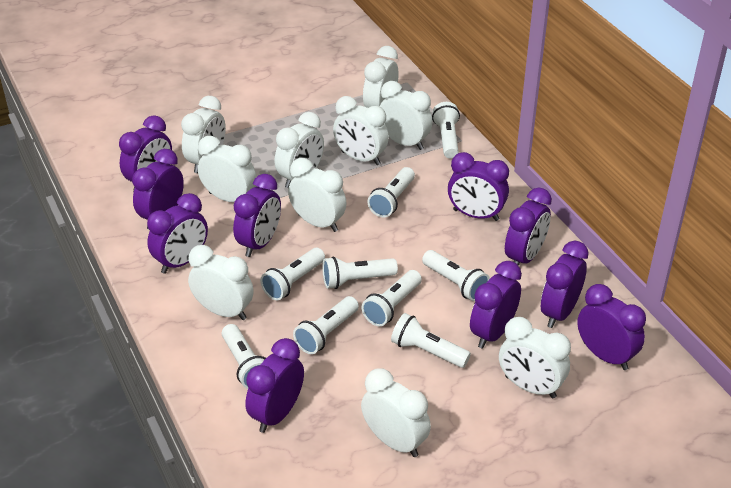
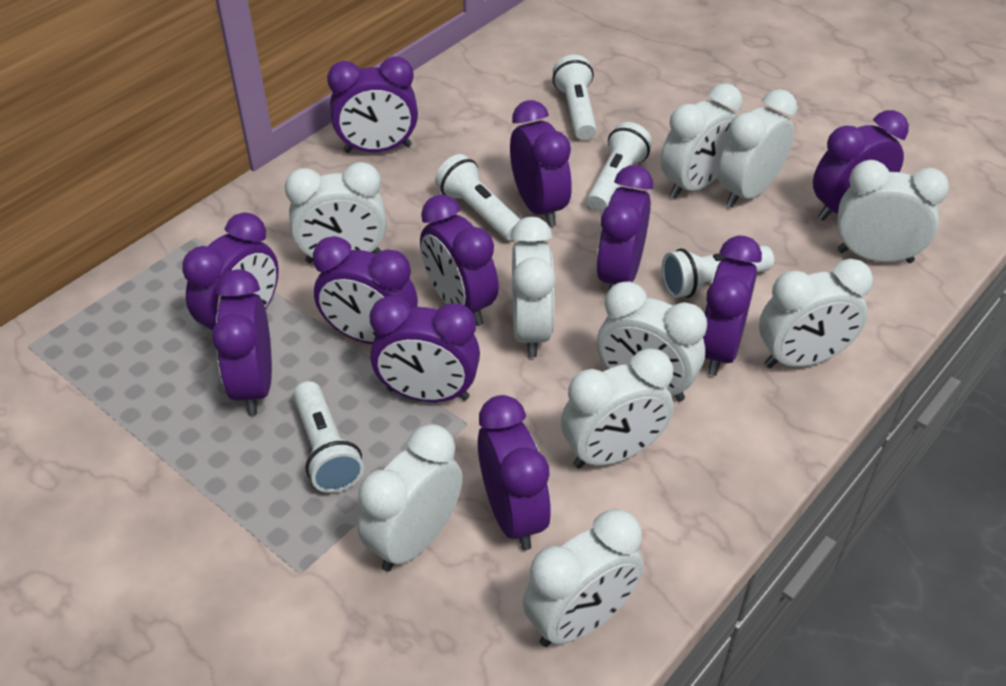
purple clock: 10 -> 11
white flashlight: 9 -> 5

